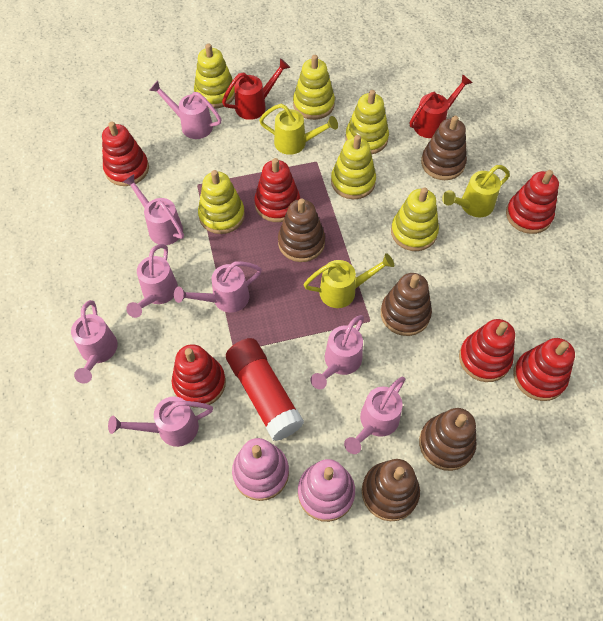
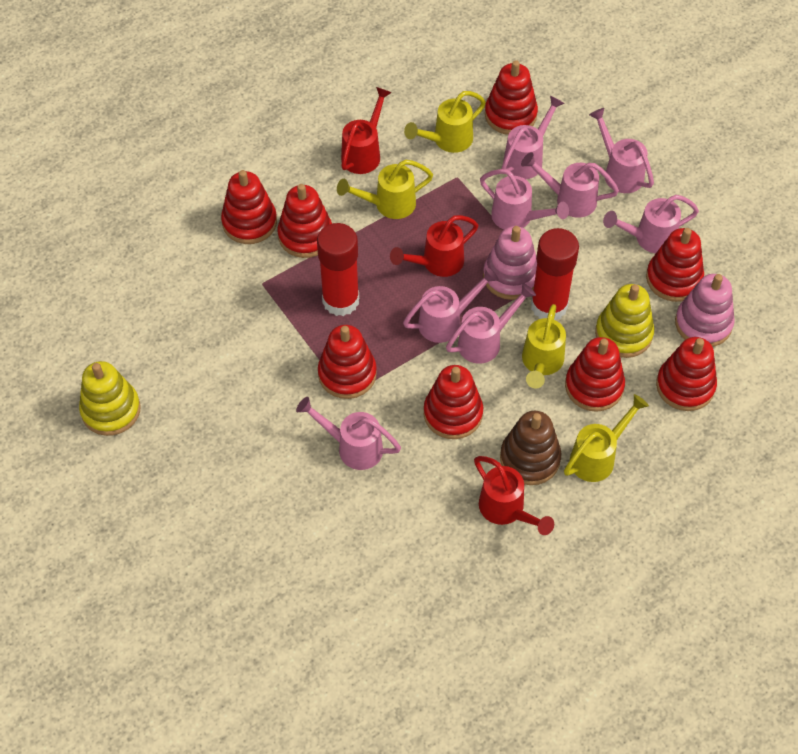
brown stacking toy: 5 -> 1
red glue stick: 1 -> 2
red stacking toy: 6 -> 8
red watering can: 2 -> 3
yellow stacking toy: 6 -> 2
yellow watering can: 3 -> 4

